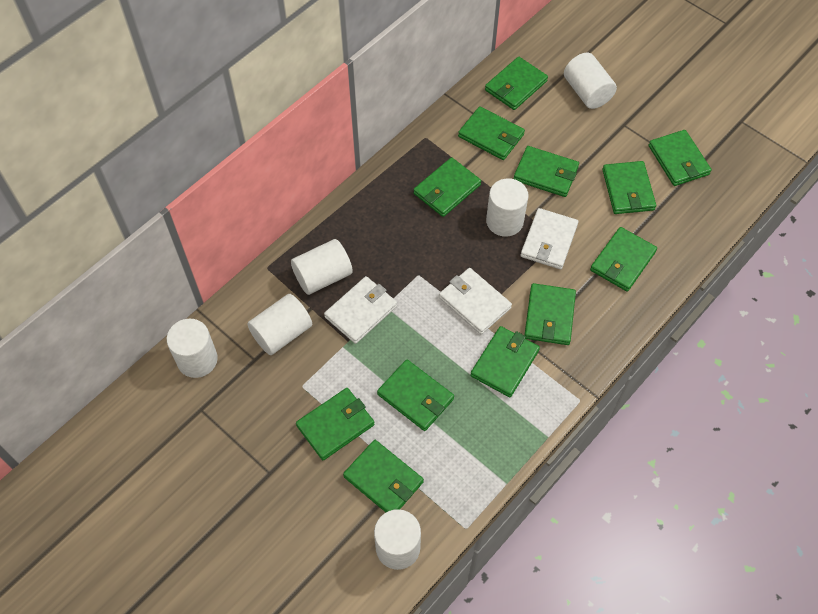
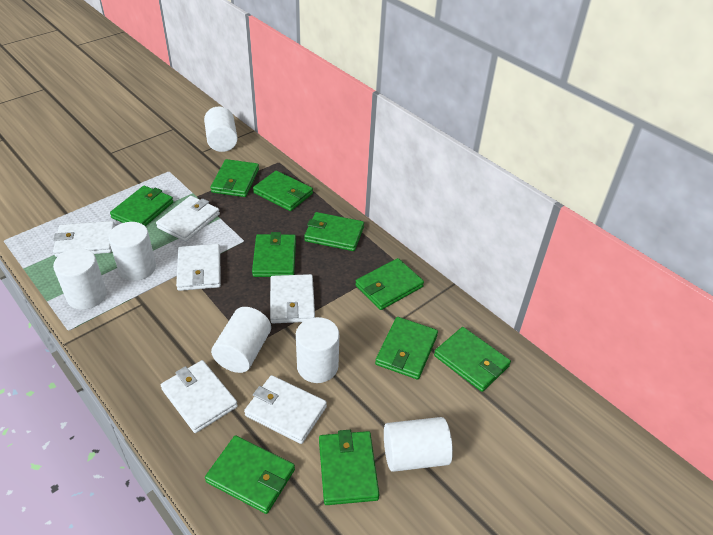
green wallet: 12 -> 10
white wallet: 3 -> 6

